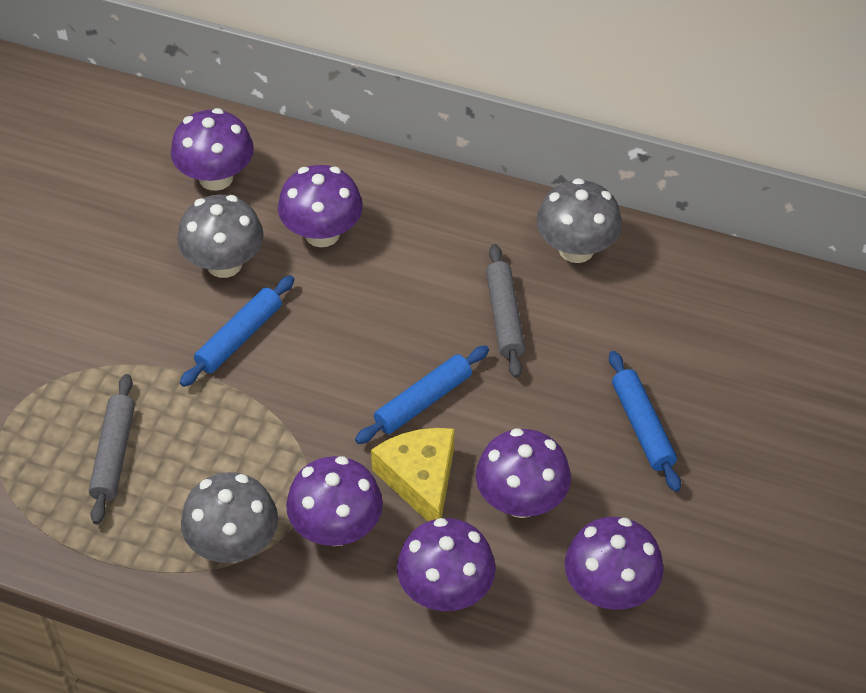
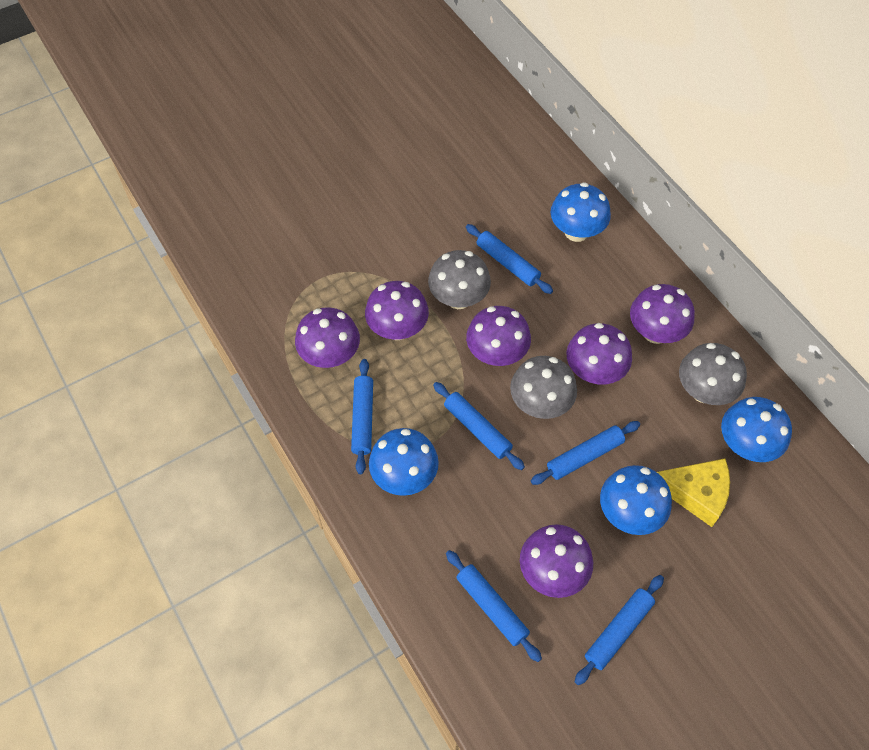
blue mushroom: 0 -> 4
blue rolling pin: 3 -> 6
grey rolling pin: 2 -> 0

